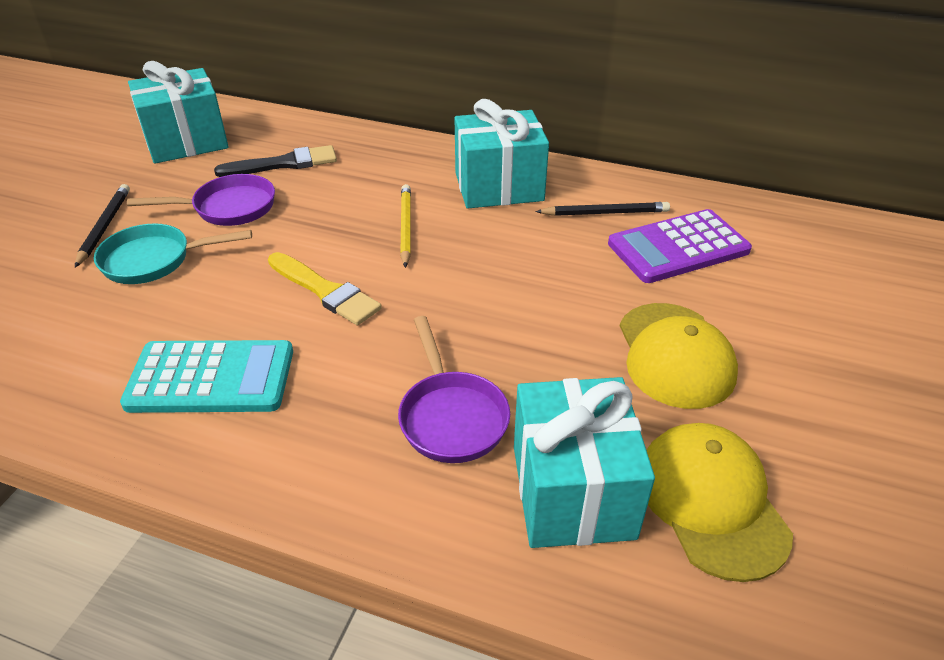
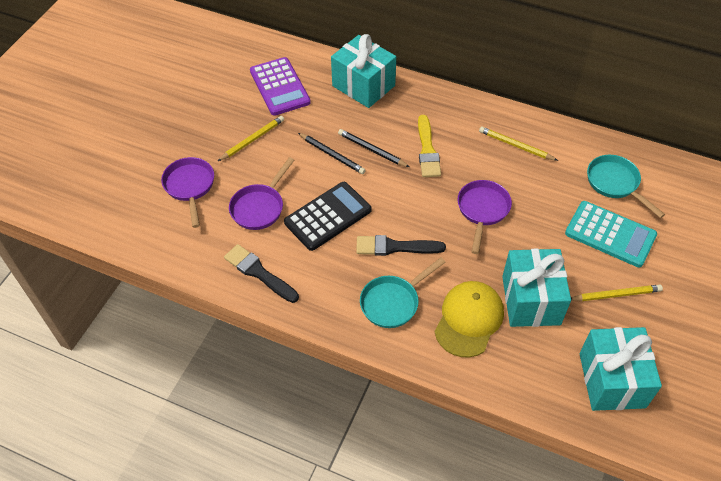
black brush: 1 -> 2
black calculator: 0 -> 1
purple pan: 2 -> 3
turquoise pan: 1 -> 2
yellow cap: 2 -> 1
yellow pencil: 1 -> 3

